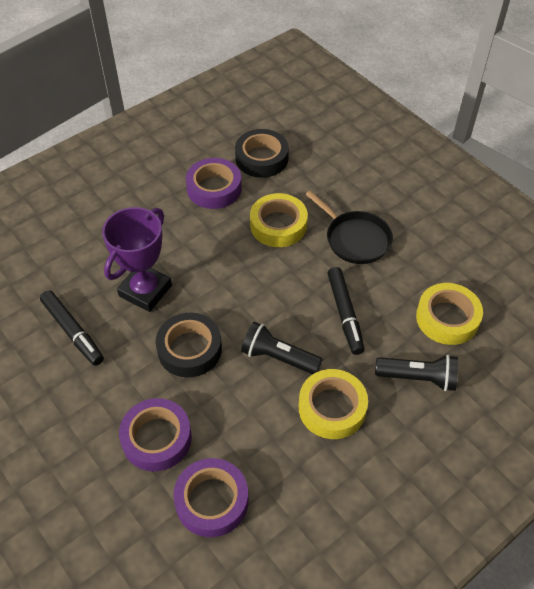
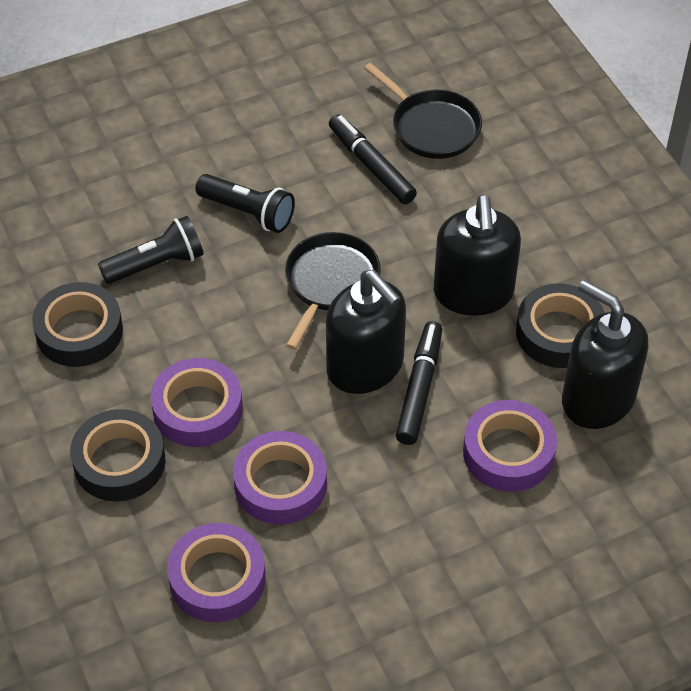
black pan: 1 -> 2
black soap dispenser: 0 -> 3
black tape: 2 -> 3
purple tape: 3 -> 4
purple trophy: 1 -> 0
yellow tape: 3 -> 0

